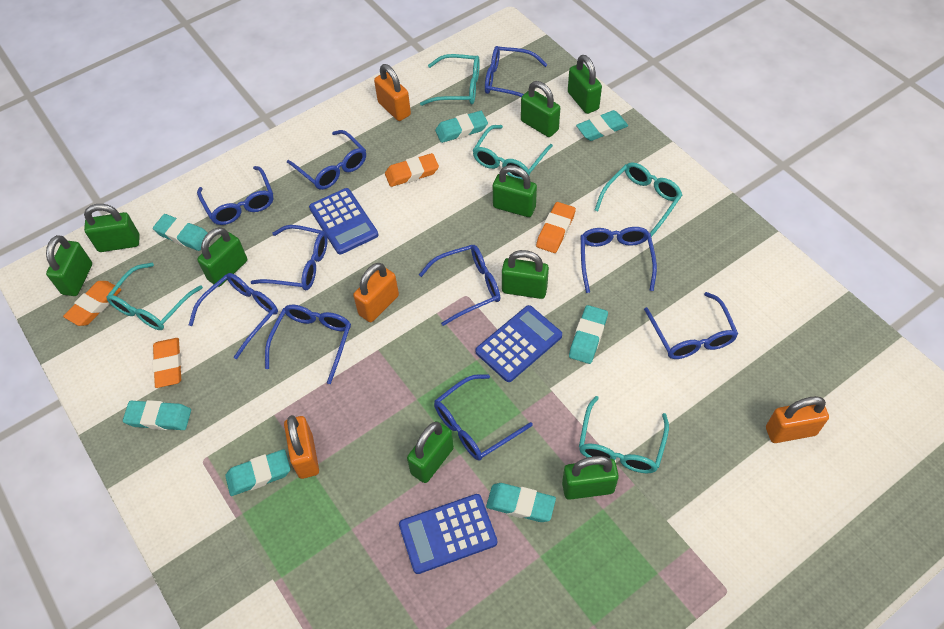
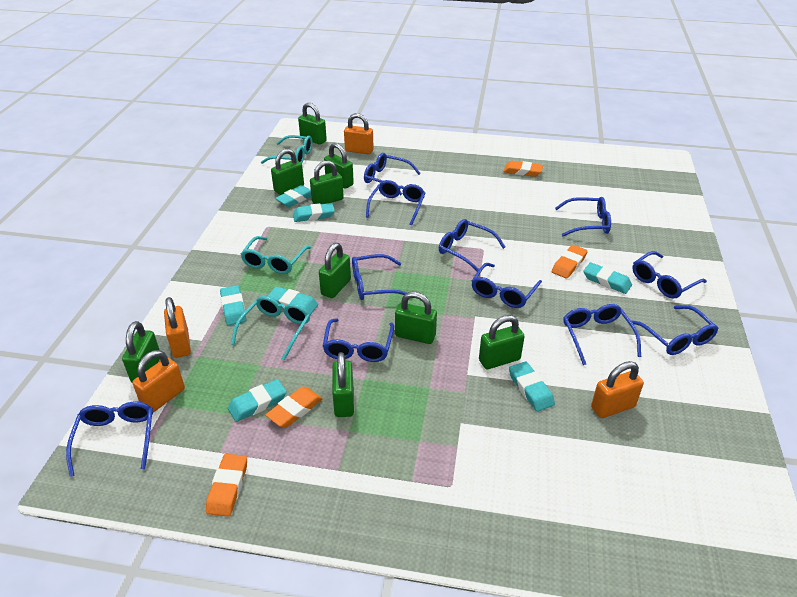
blue calculator: 3 -> 0
blue glasses: 10 -> 11
turquoise glasses: 5 -> 3

